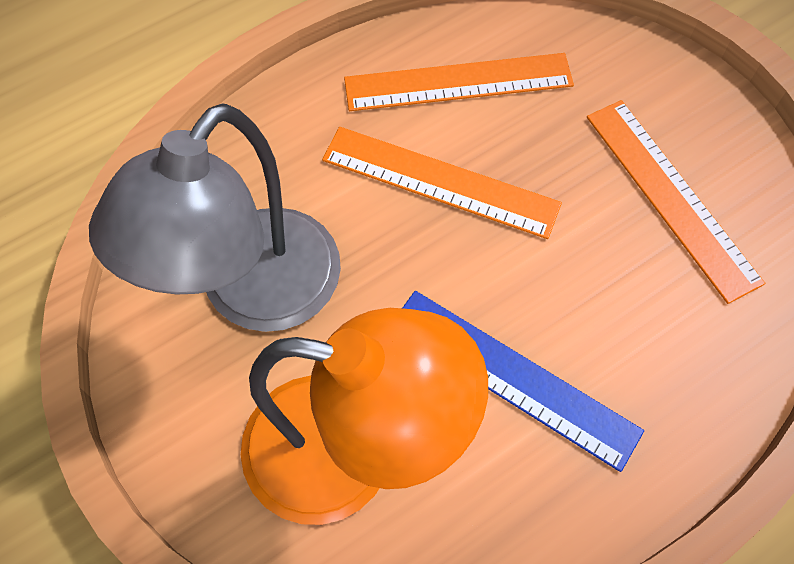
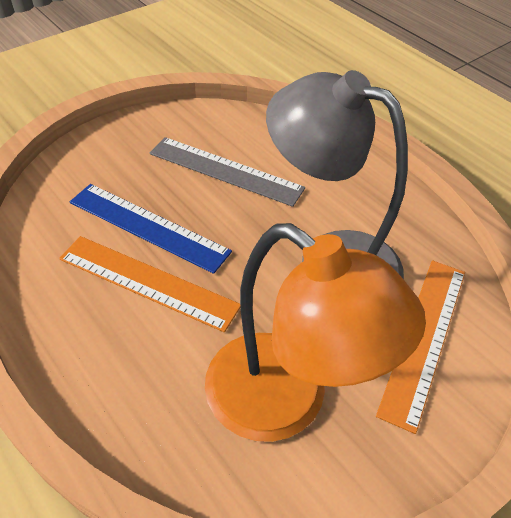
grey ruler: 0 -> 1
orange ruler: 3 -> 2

